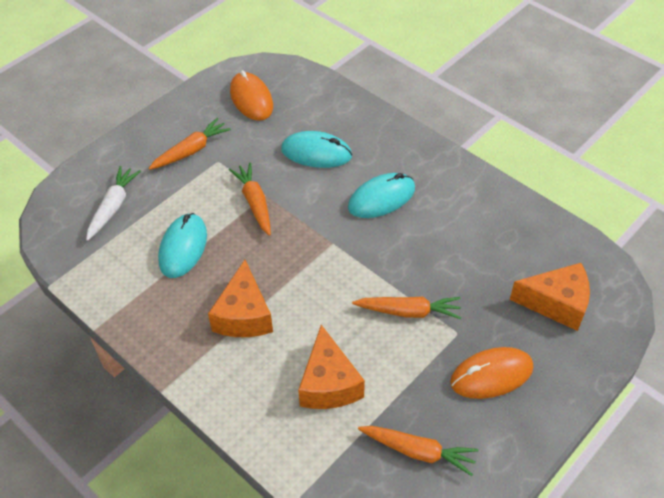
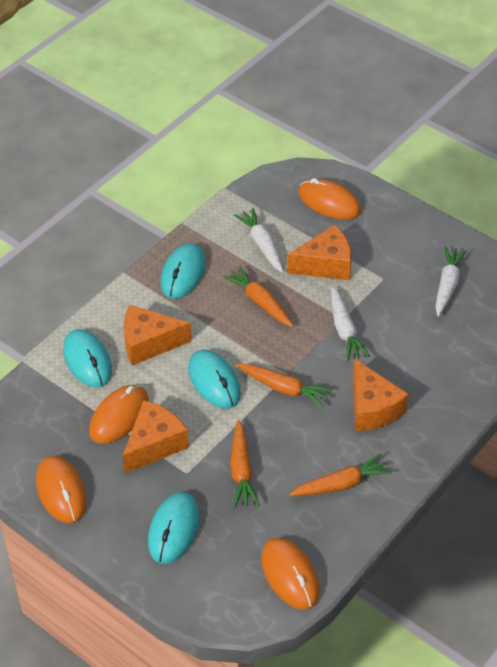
orange cheese: 3 -> 4
orange mouse: 2 -> 4
turquoise mouse: 3 -> 4
white carrot: 1 -> 3

